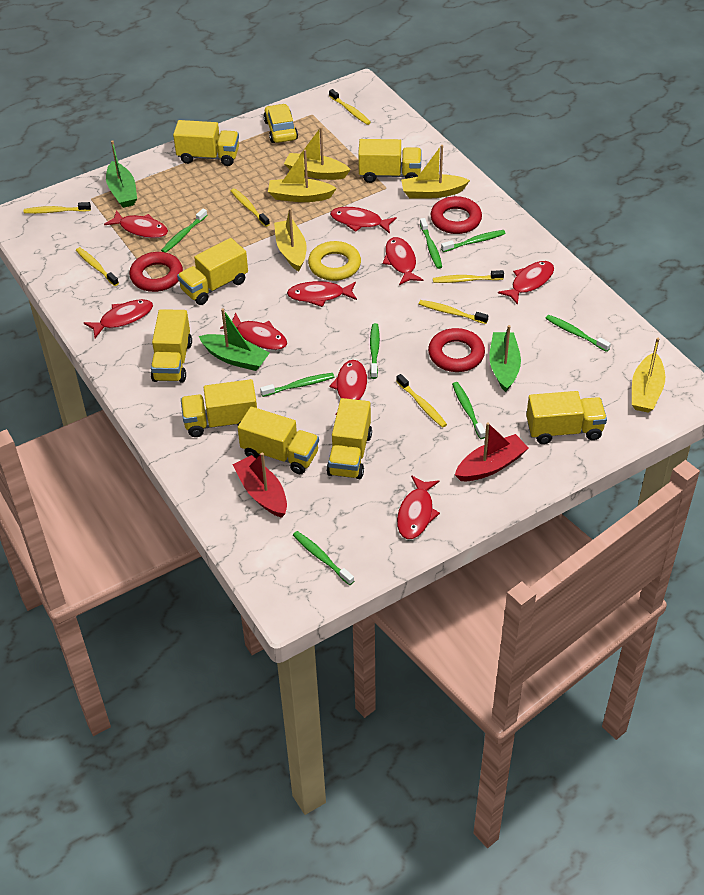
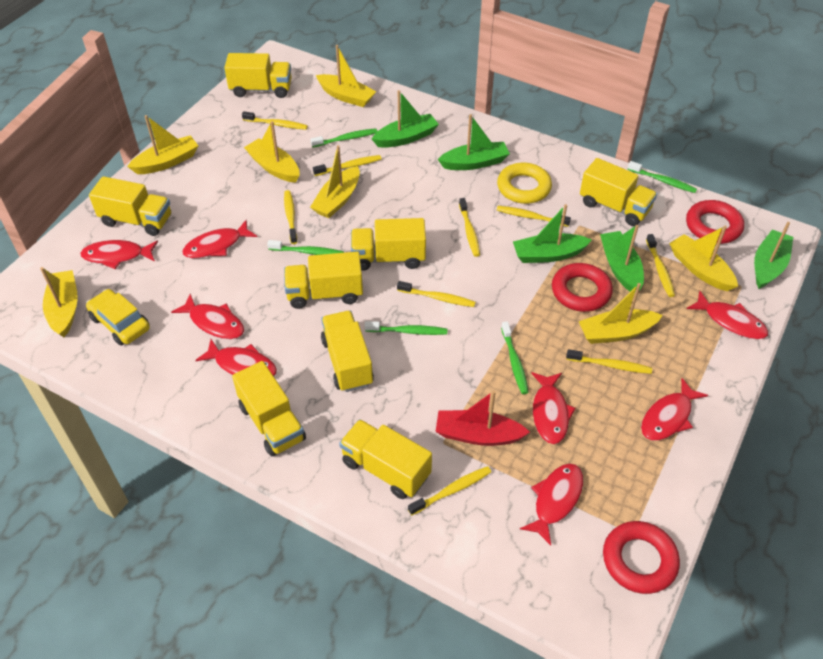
green boat: 3 -> 5
green toothbrush: 8 -> 5
red boat: 2 -> 1
red fish: 9 -> 8
yellow boat: 5 -> 7
yellow toothbrush: 7 -> 9

